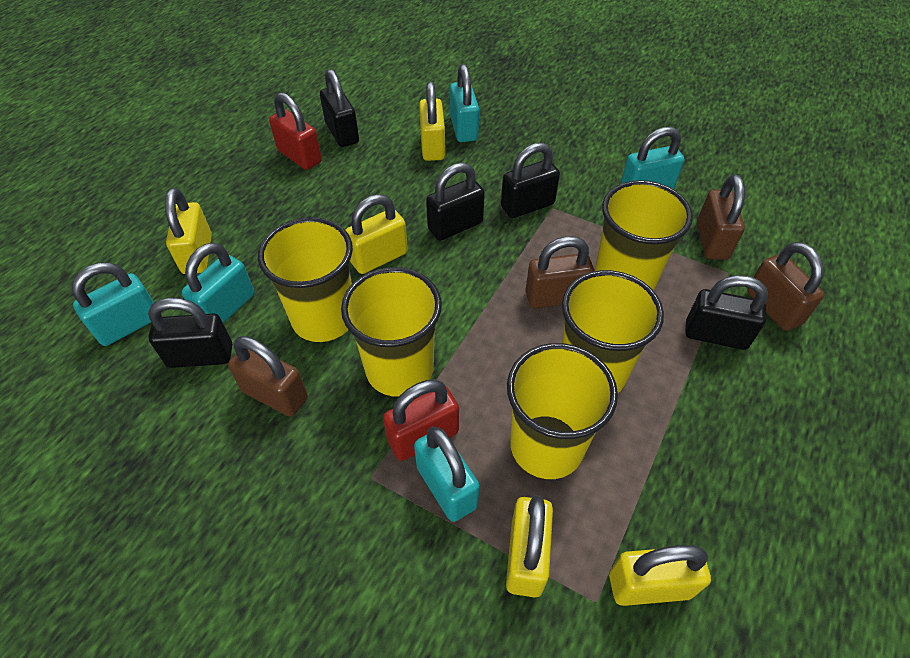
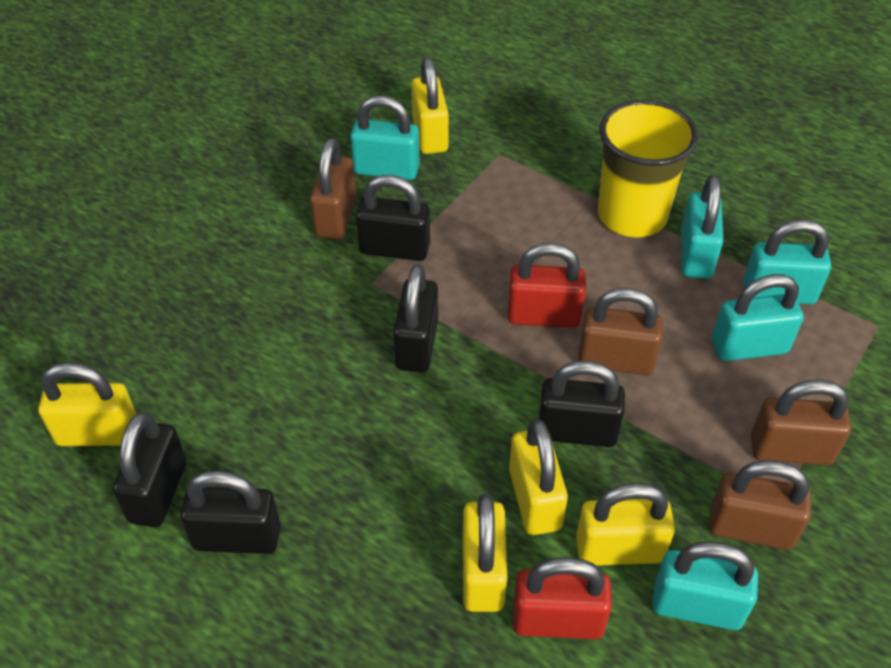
yellow cup: 5 -> 1

